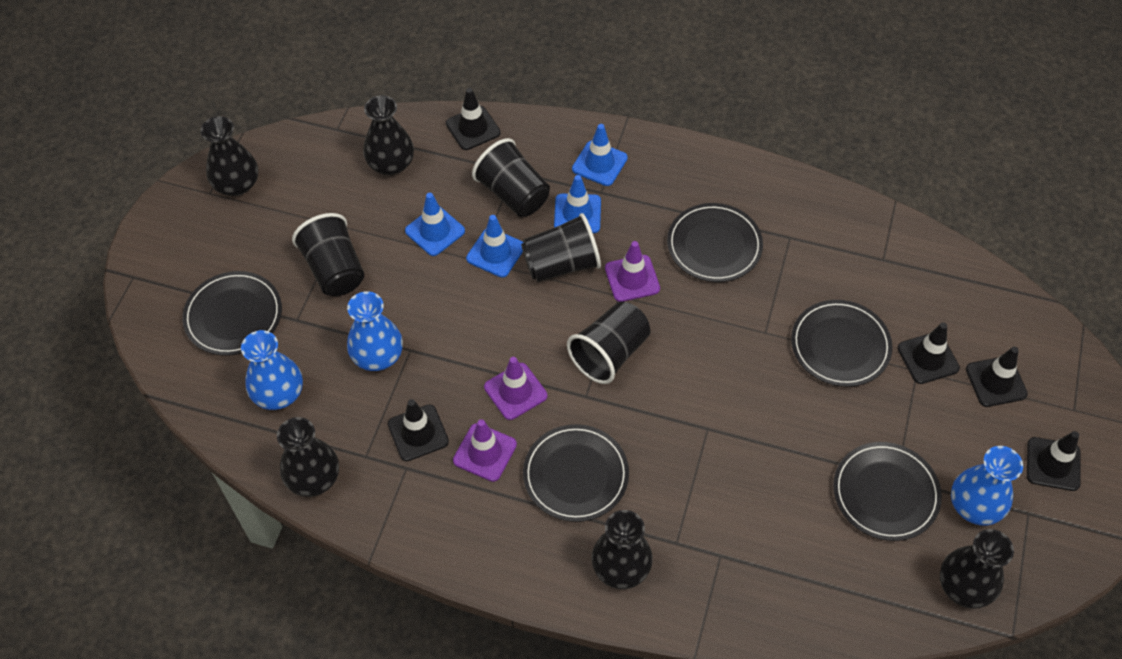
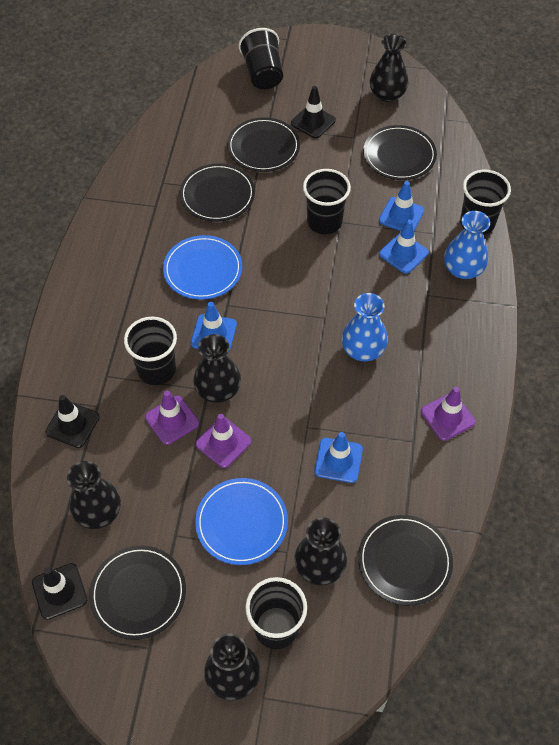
black cup: 4 -> 5
black traffic cone: 5 -> 3
blue plate: 0 -> 2
blue vase: 3 -> 2

